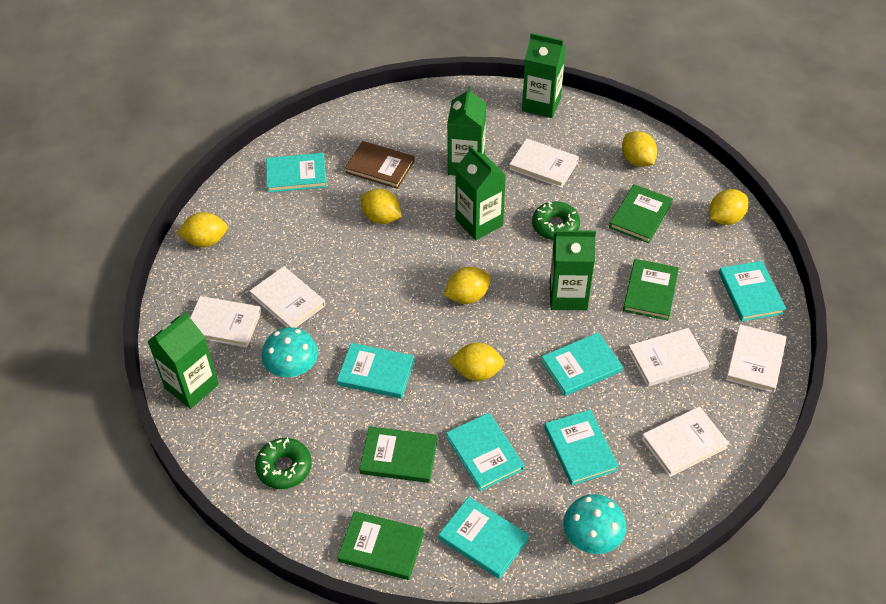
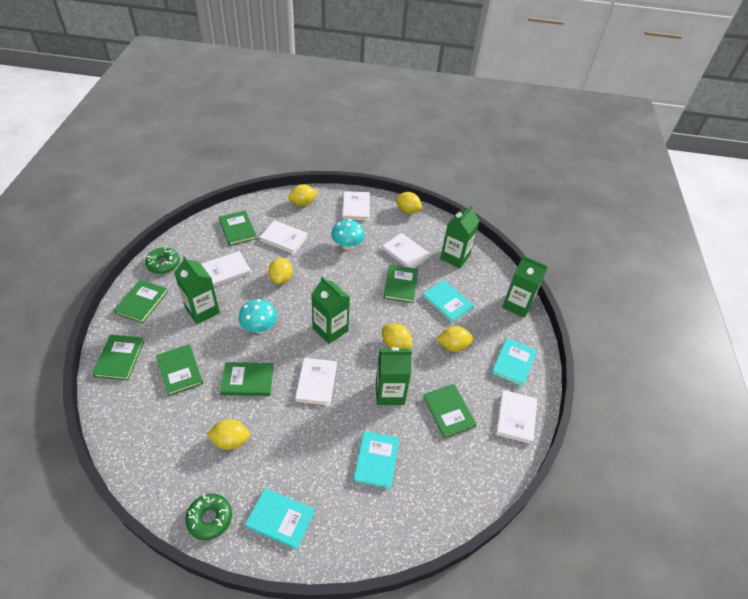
brown book: 1 -> 0
green book: 4 -> 7
turquoise book: 7 -> 4

